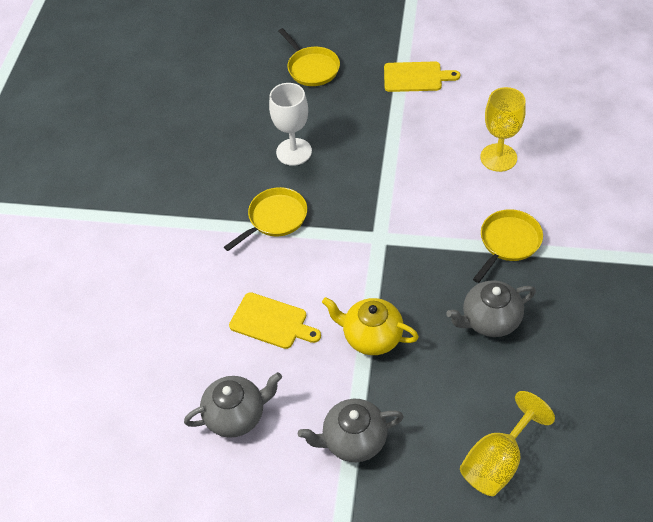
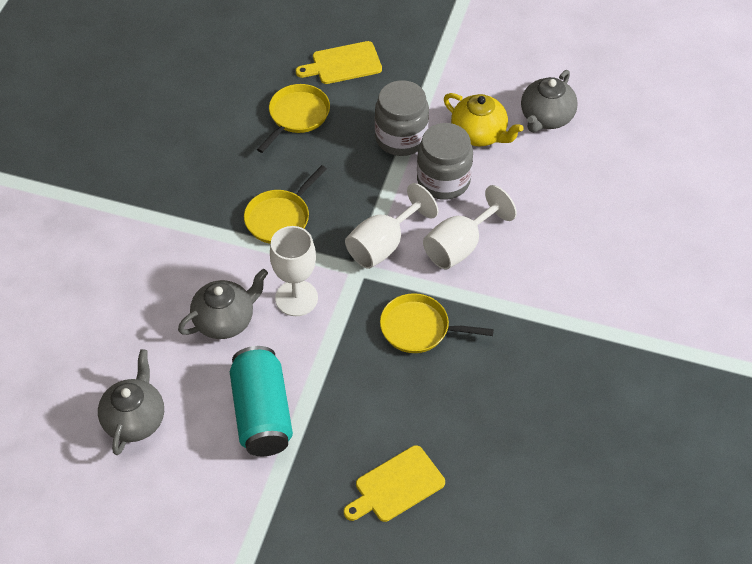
grey jar: 0 -> 2
turquoise can: 0 -> 1
white goblet: 1 -> 3
yellow goblet: 2 -> 0

